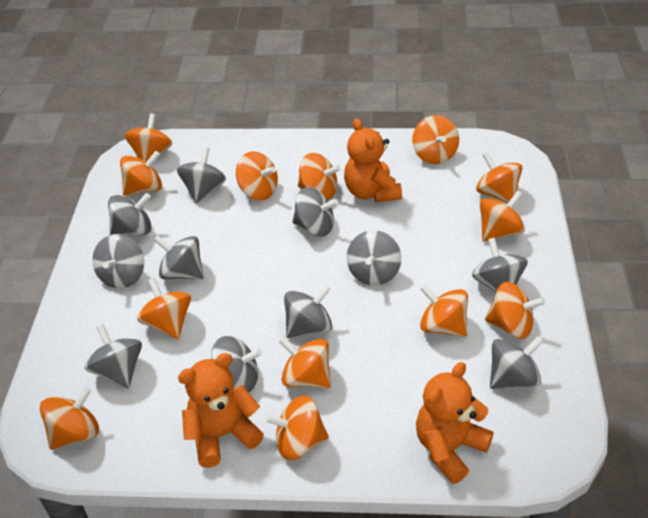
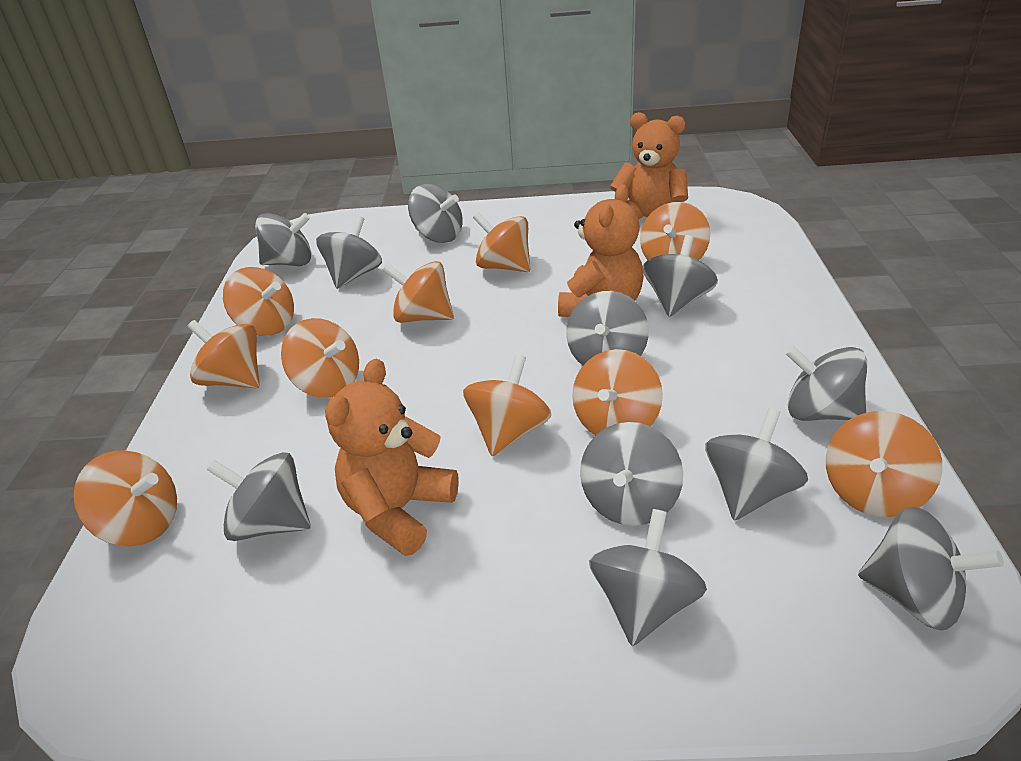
orange spinning top: 13 -> 10

